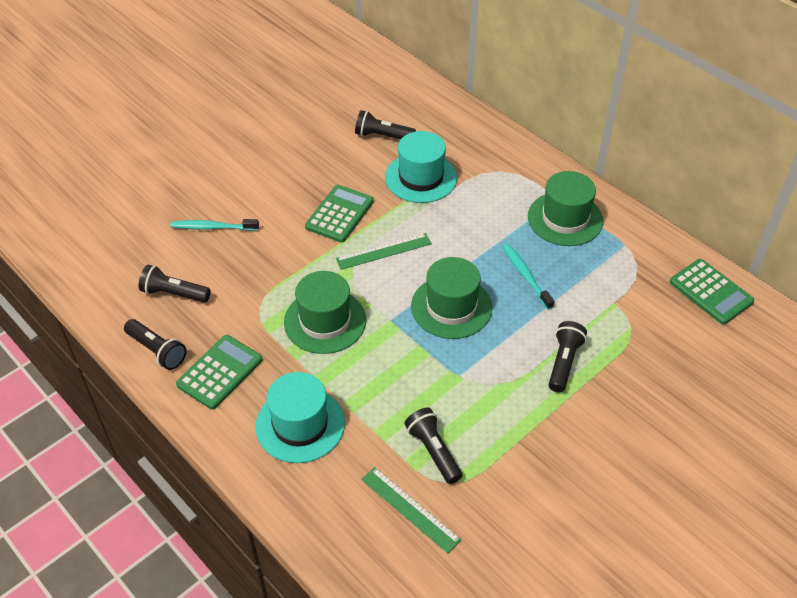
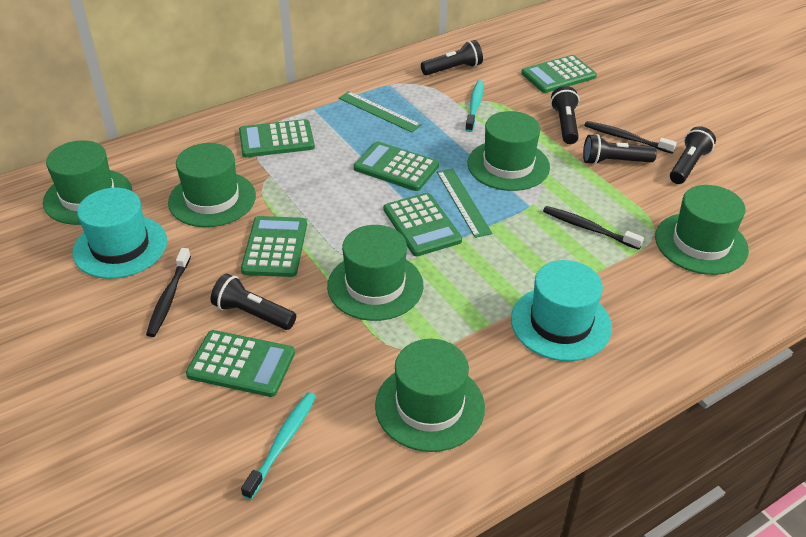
black toothbrush: 0 -> 3
green calculator: 3 -> 6
green hat: 3 -> 6

